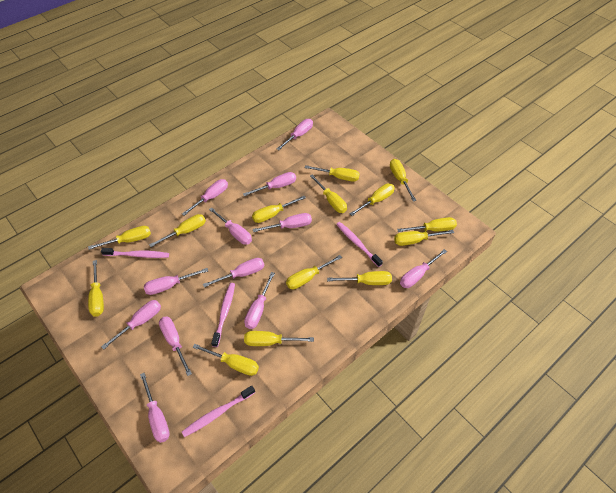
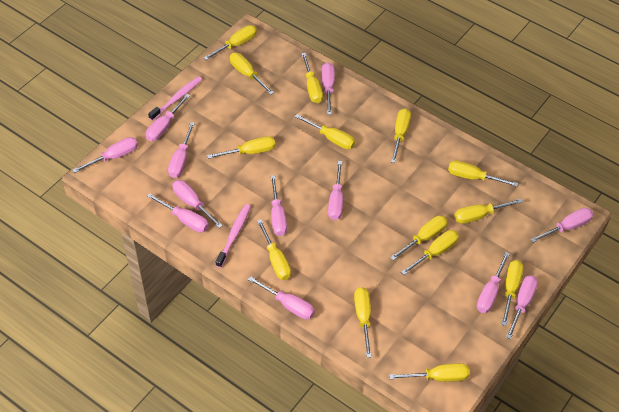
pink toothbrush: 4 -> 2

